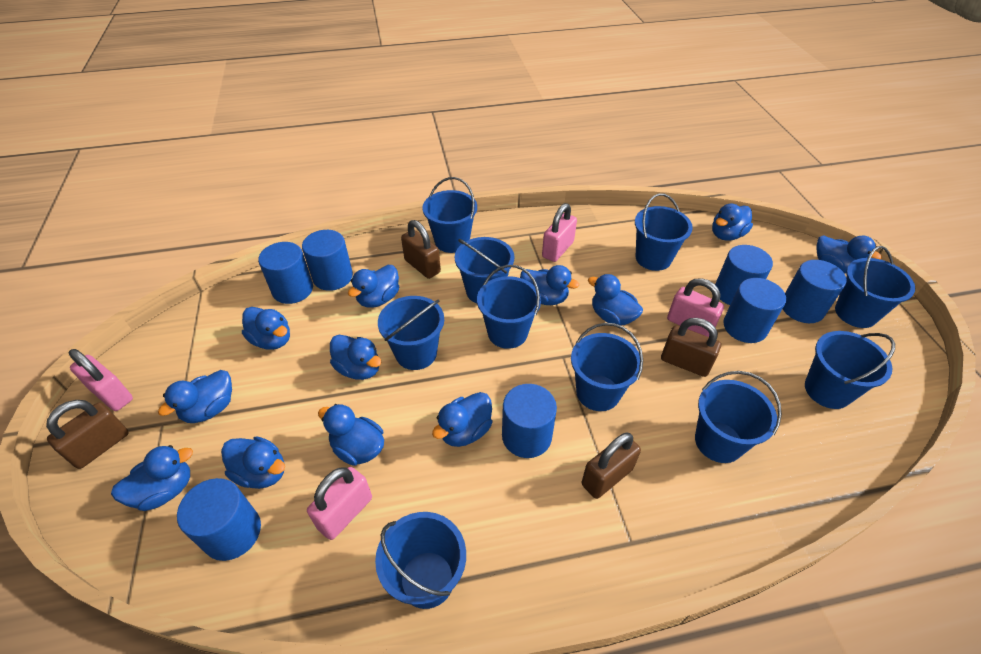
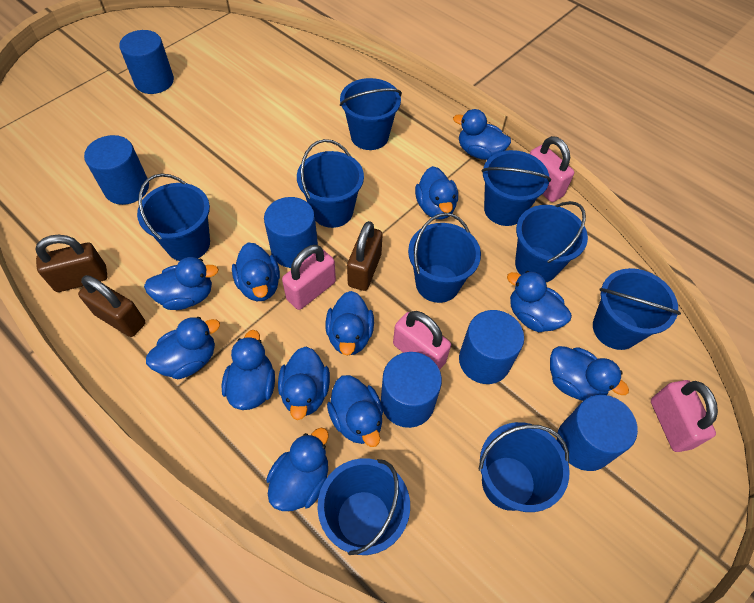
blue bucket: 10 -> 9
blue cylinder: 7 -> 6
brown padlock: 4 -> 3

